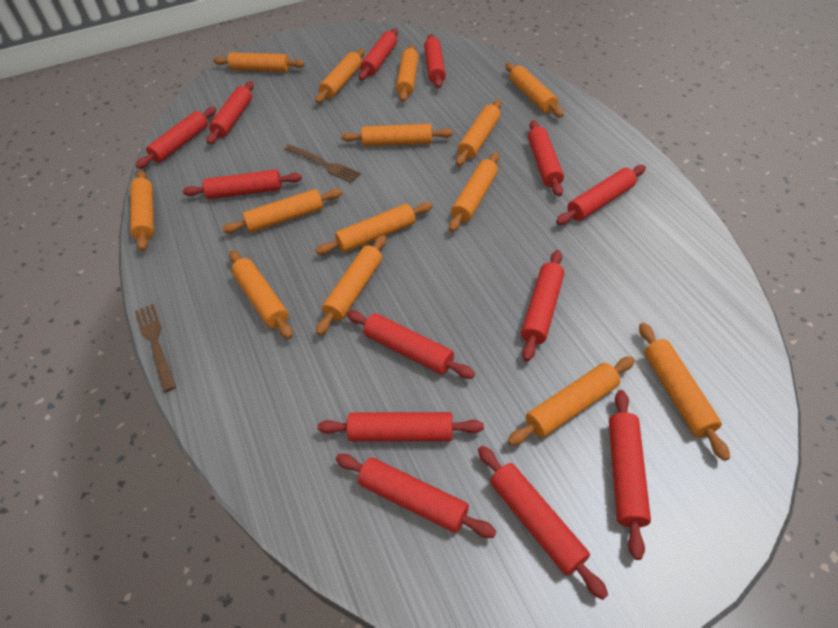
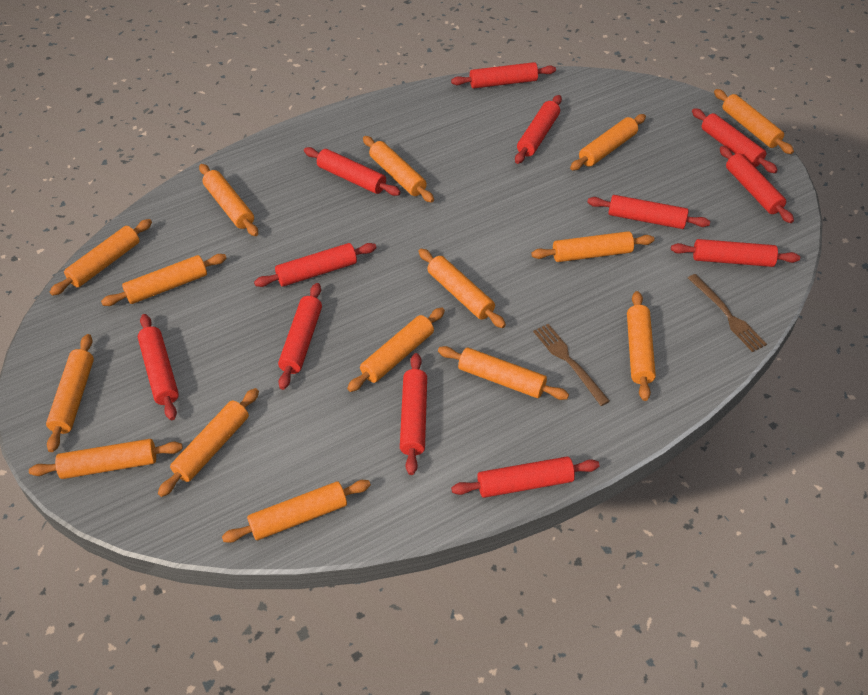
orange rolling pin: 14 -> 15
red rolling pin: 13 -> 12

